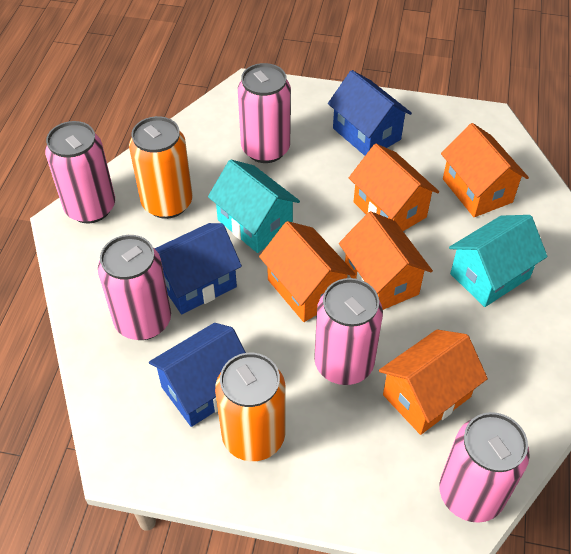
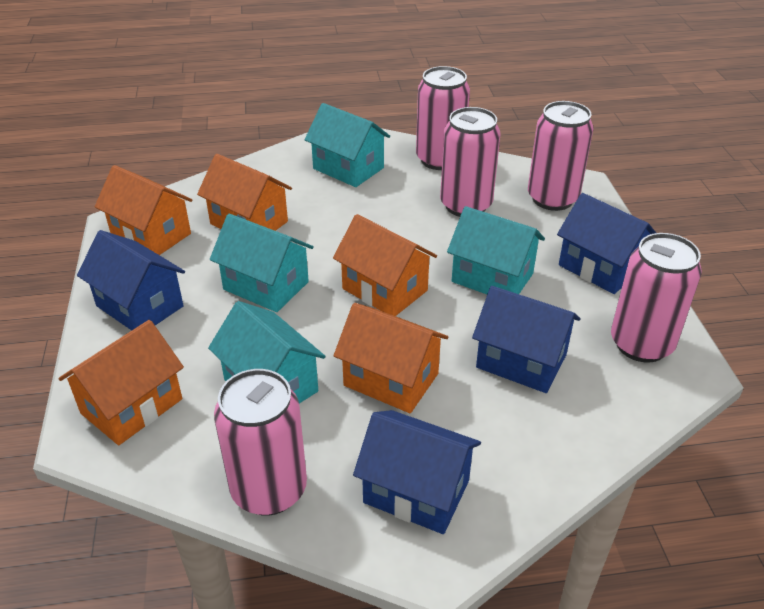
blue house: 3 -> 4
orange can: 2 -> 0
turquoise house: 2 -> 4

